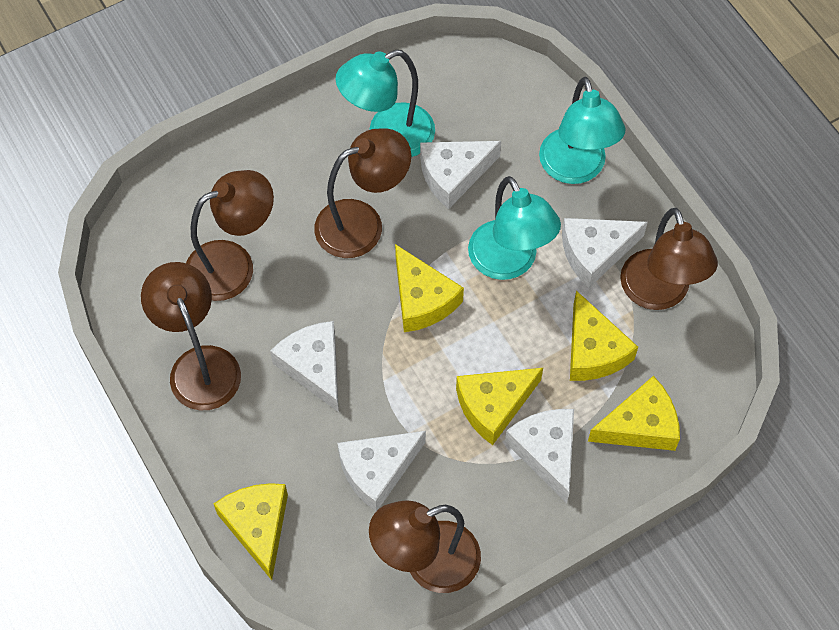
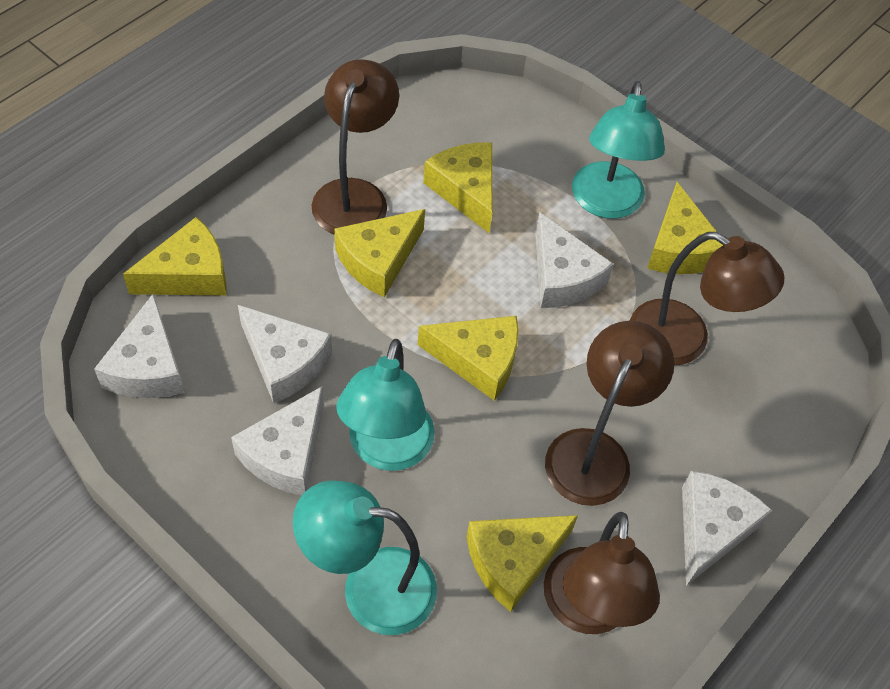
brown lamp: 5 -> 4
yellow cheese: 5 -> 6

